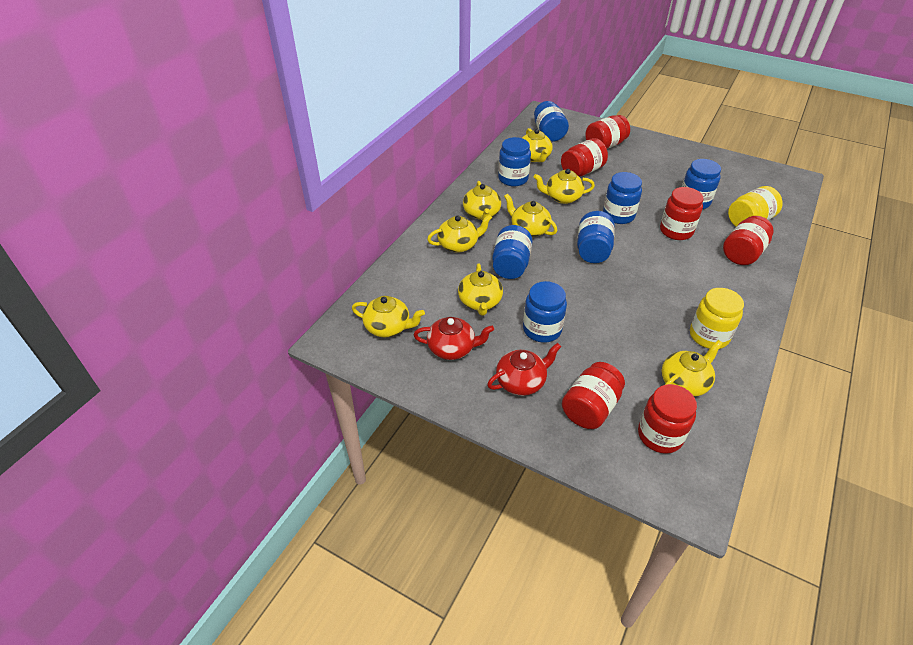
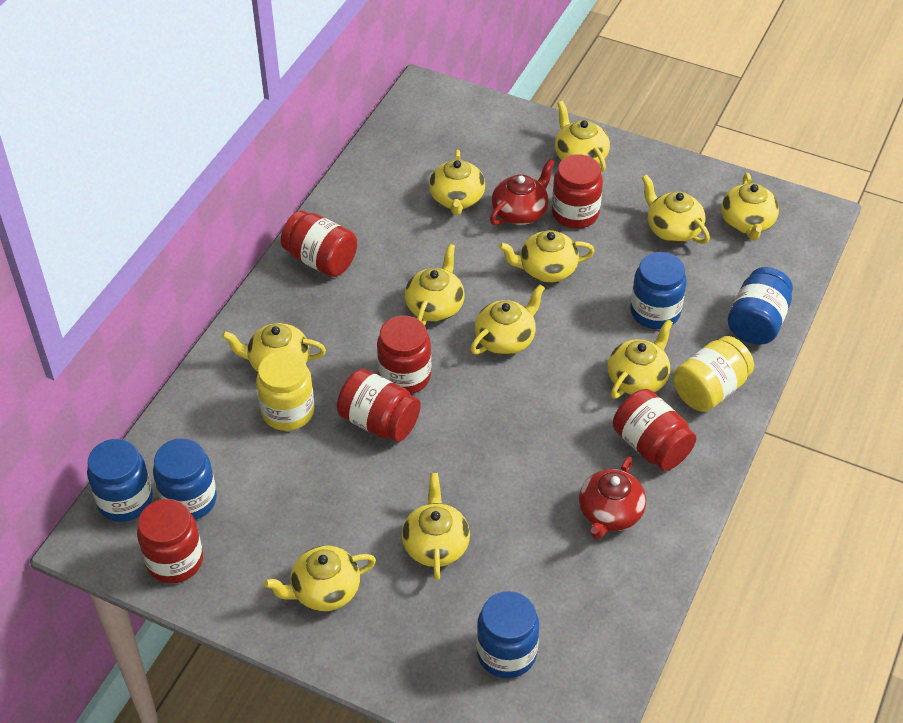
blue jar: 7 -> 5
yellow teapot: 8 -> 11

